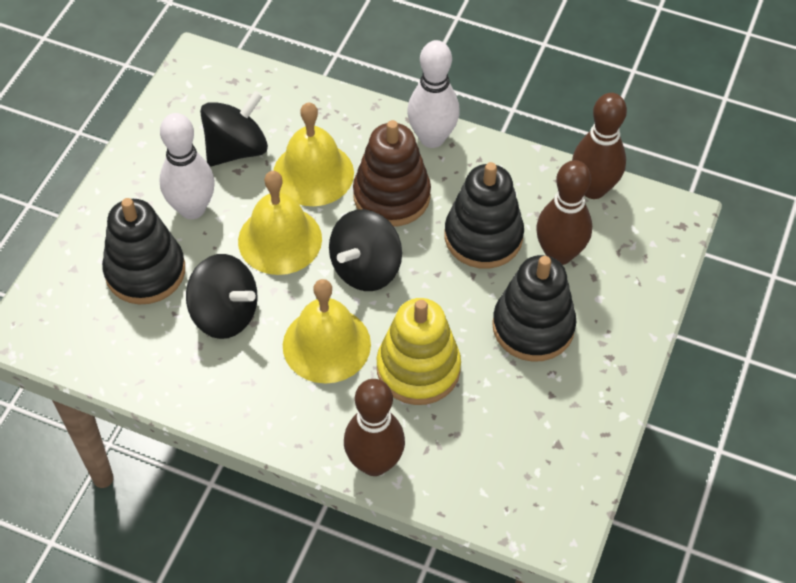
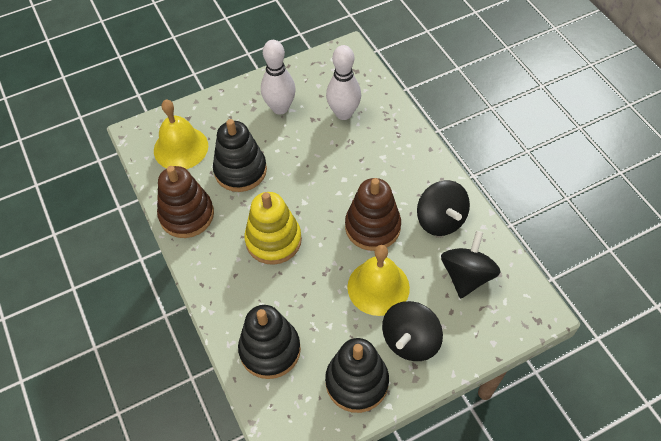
brown bowling pin: 3 -> 0
brown stacking toy: 1 -> 2
yellow bell: 3 -> 2

